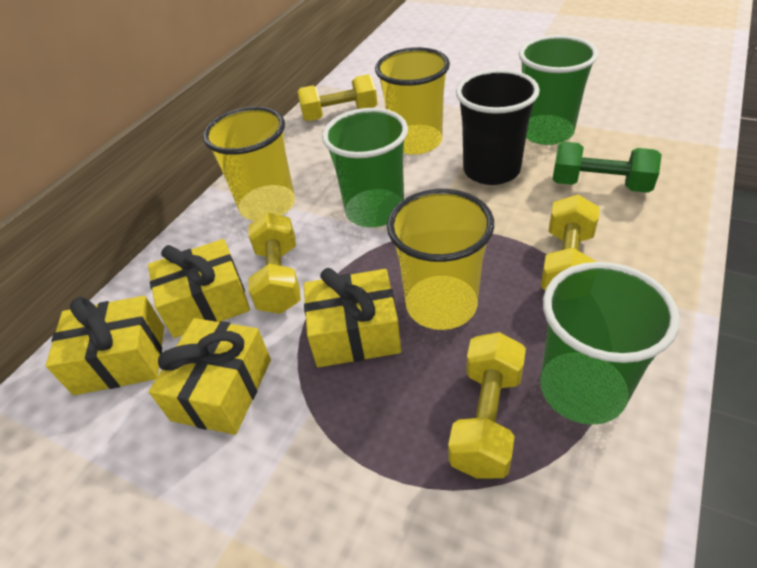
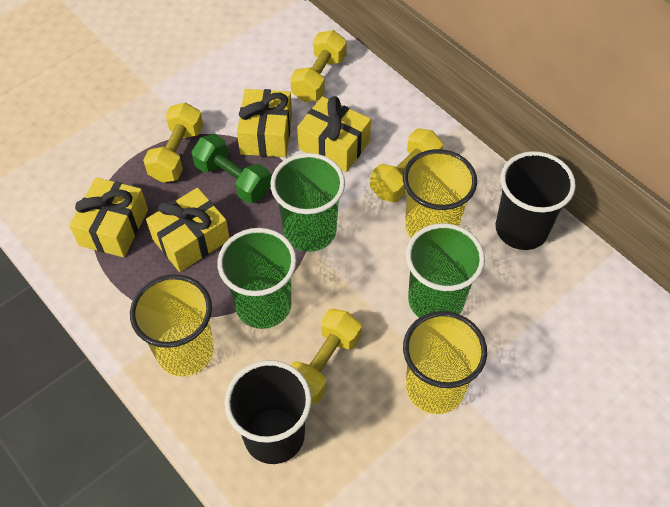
black cup: 1 -> 2

